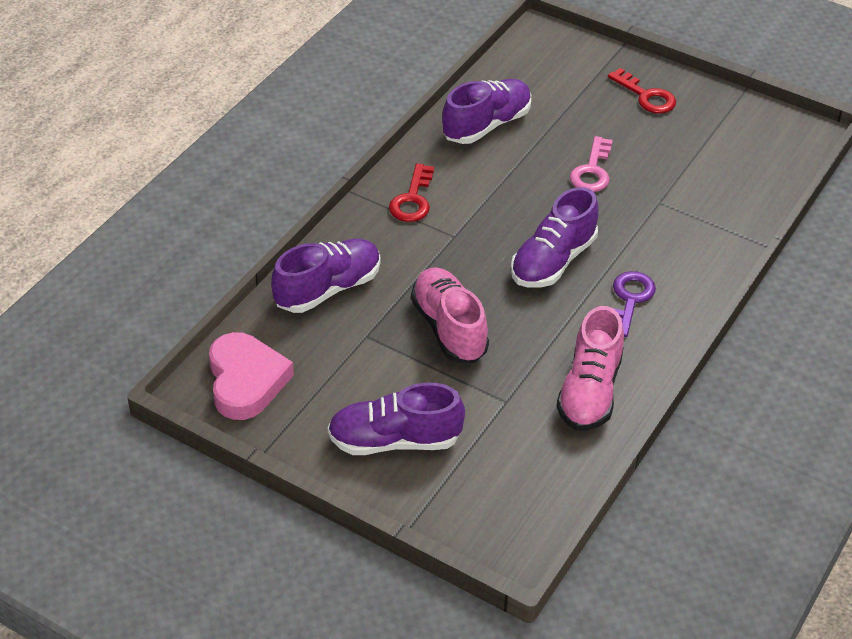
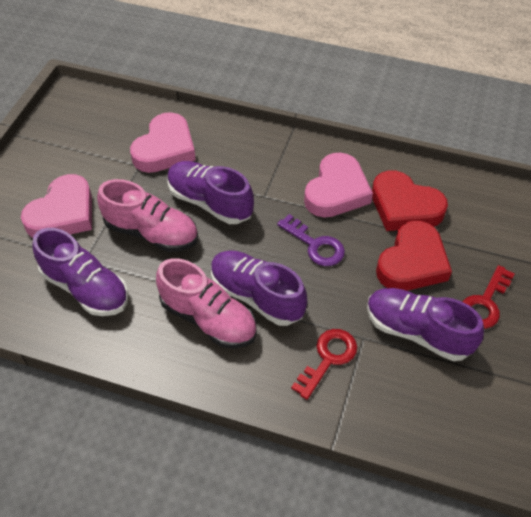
pink heart: 1 -> 3
pink key: 1 -> 0
red heart: 0 -> 2

